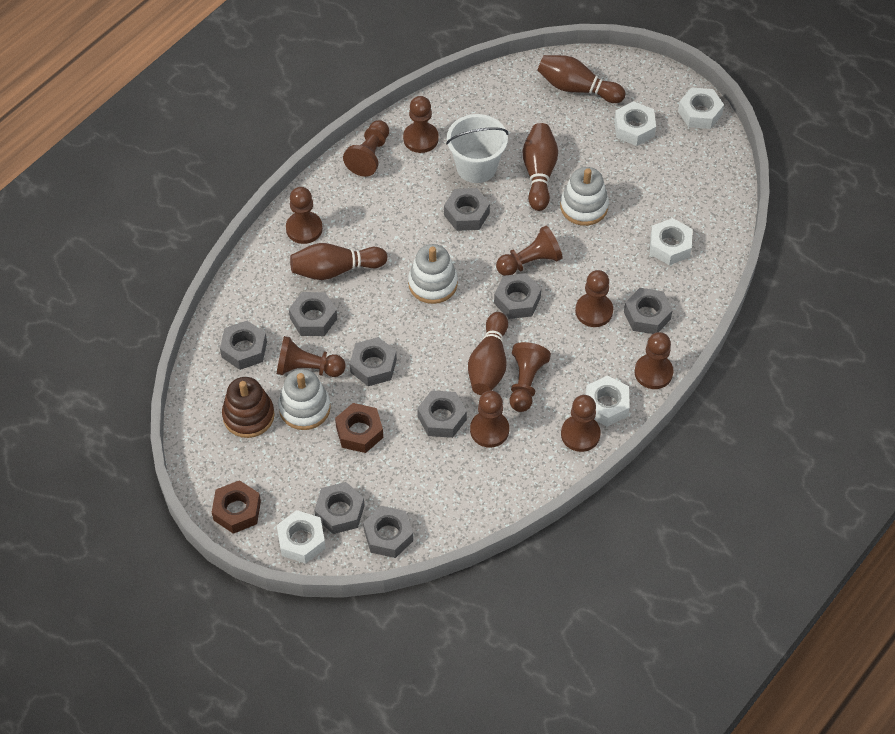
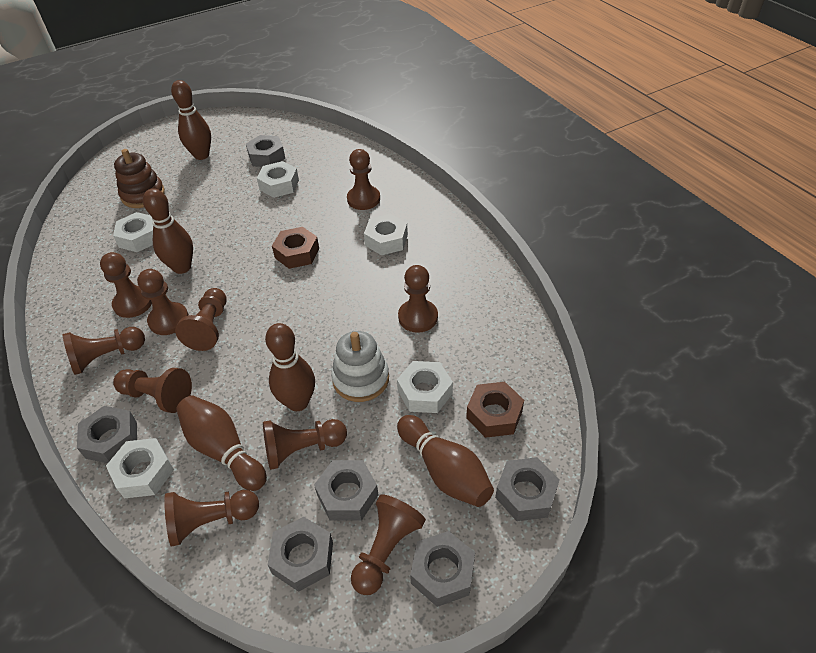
brown bowling pin: 4 -> 5
grey nut: 9 -> 6
white bucket: 1 -> 0
white stacking toy: 3 -> 1

